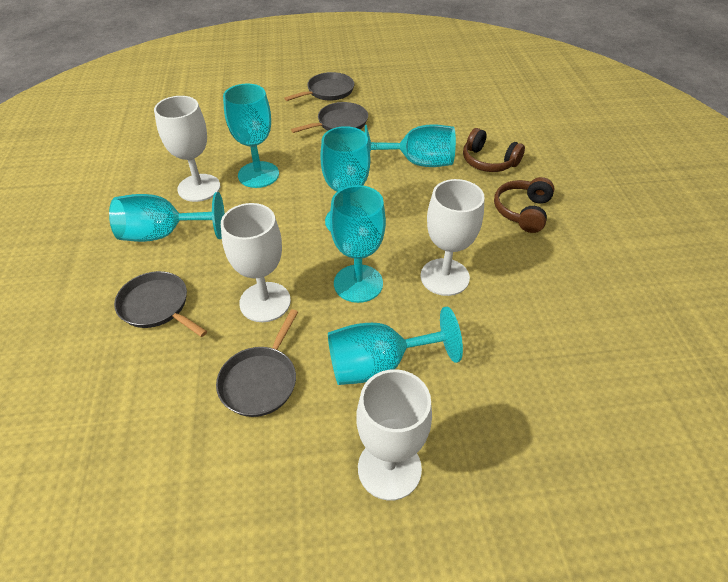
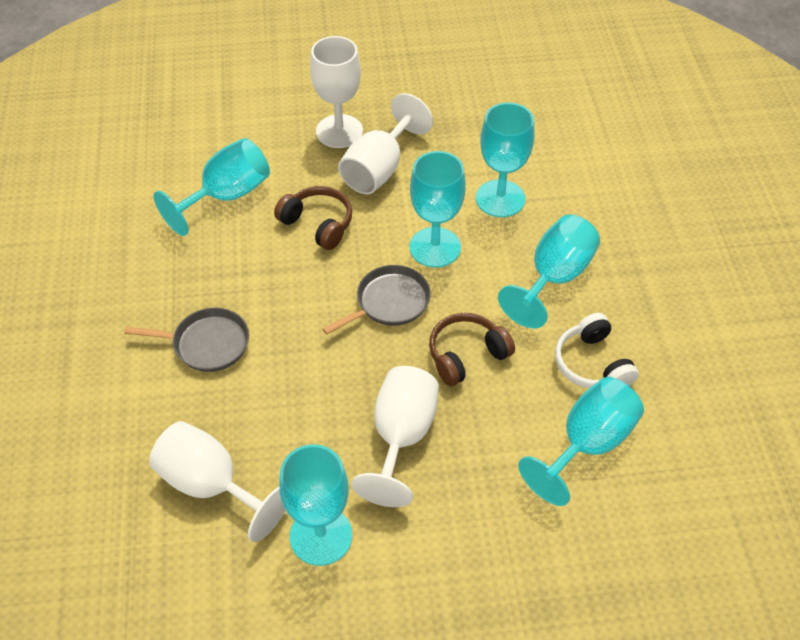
grey pan: 4 -> 2
white headphones: 0 -> 1

